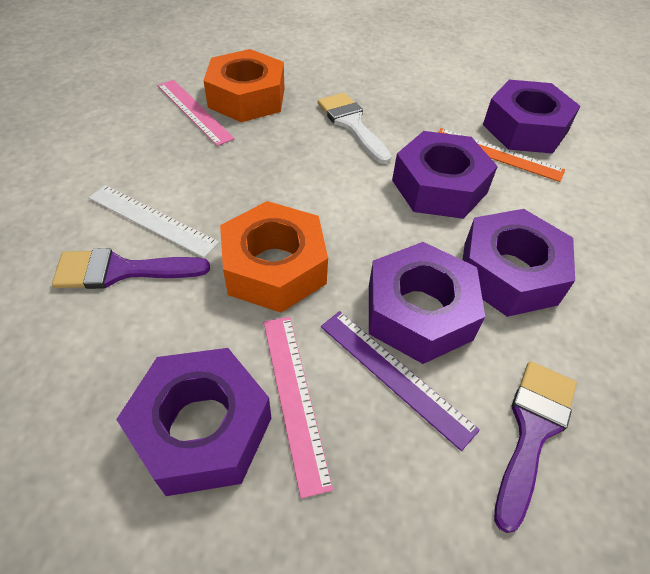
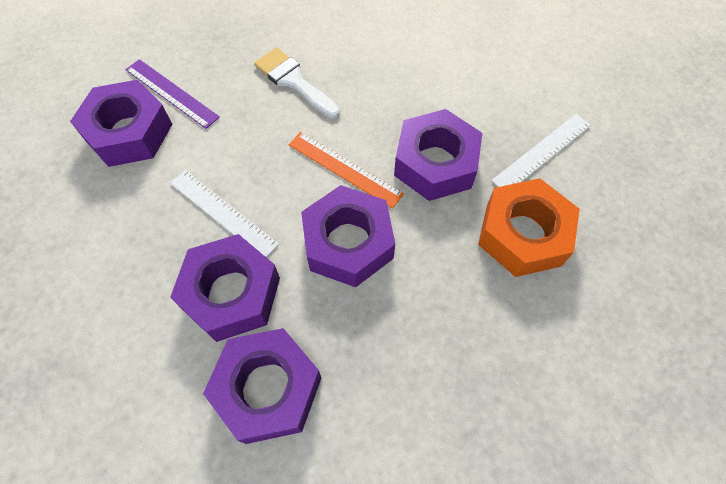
orange nut: 2 -> 1
pink ruler: 2 -> 0
purple brush: 2 -> 0
white ruler: 1 -> 2

